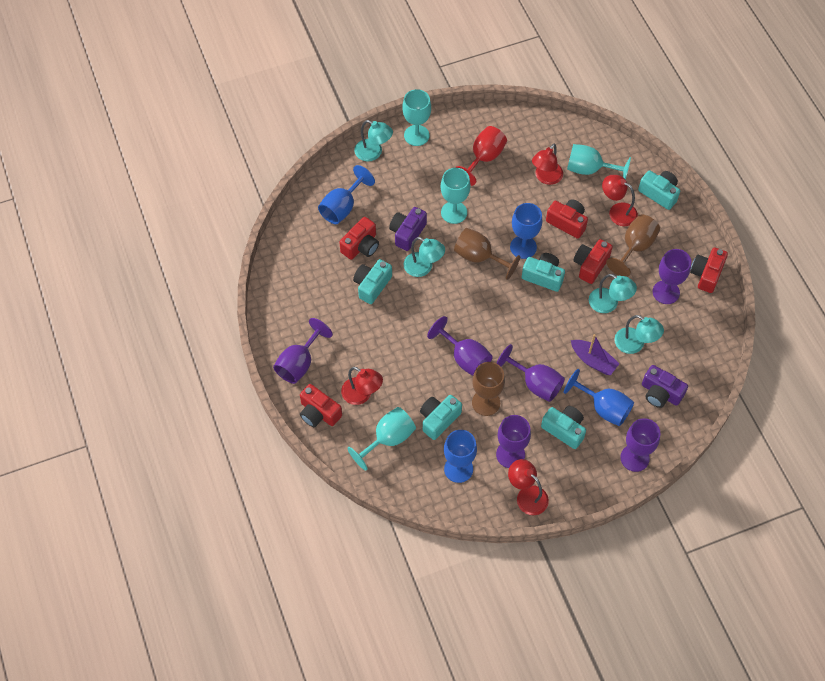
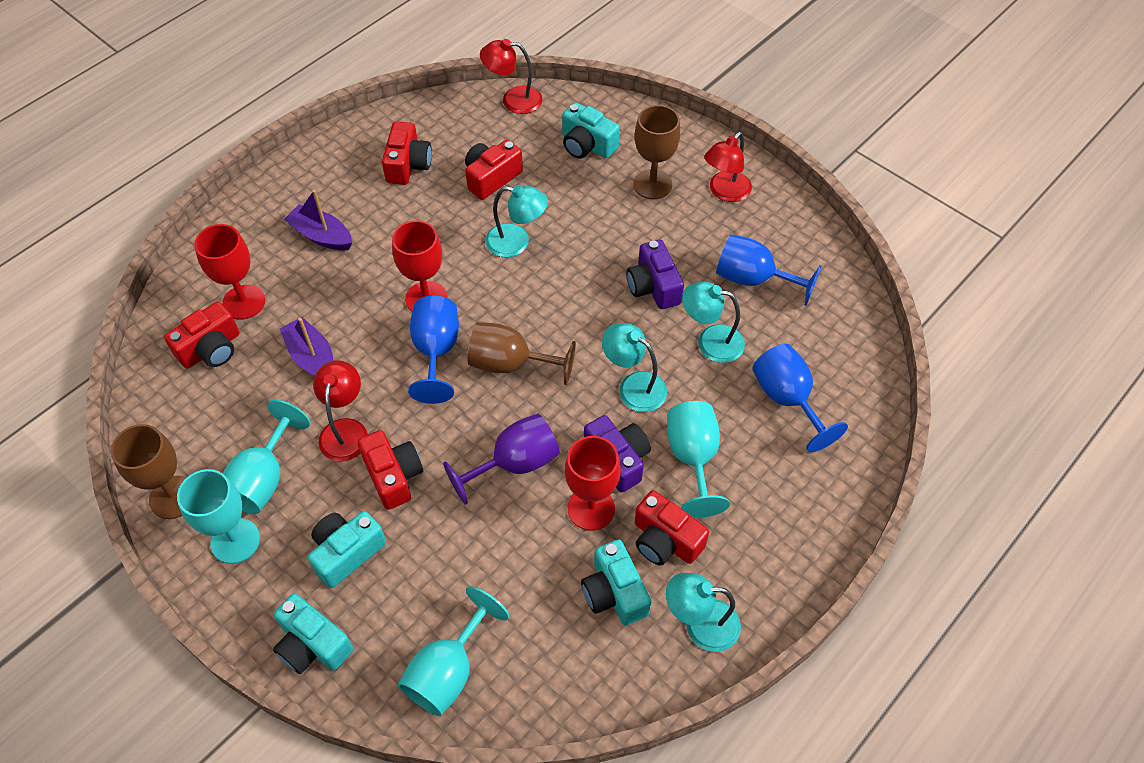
blue goblet: 4 -> 3
purple boat: 1 -> 2
purple goblet: 6 -> 1
red goblet: 1 -> 3
red lamp: 4 -> 3
turquoise camera: 5 -> 4

